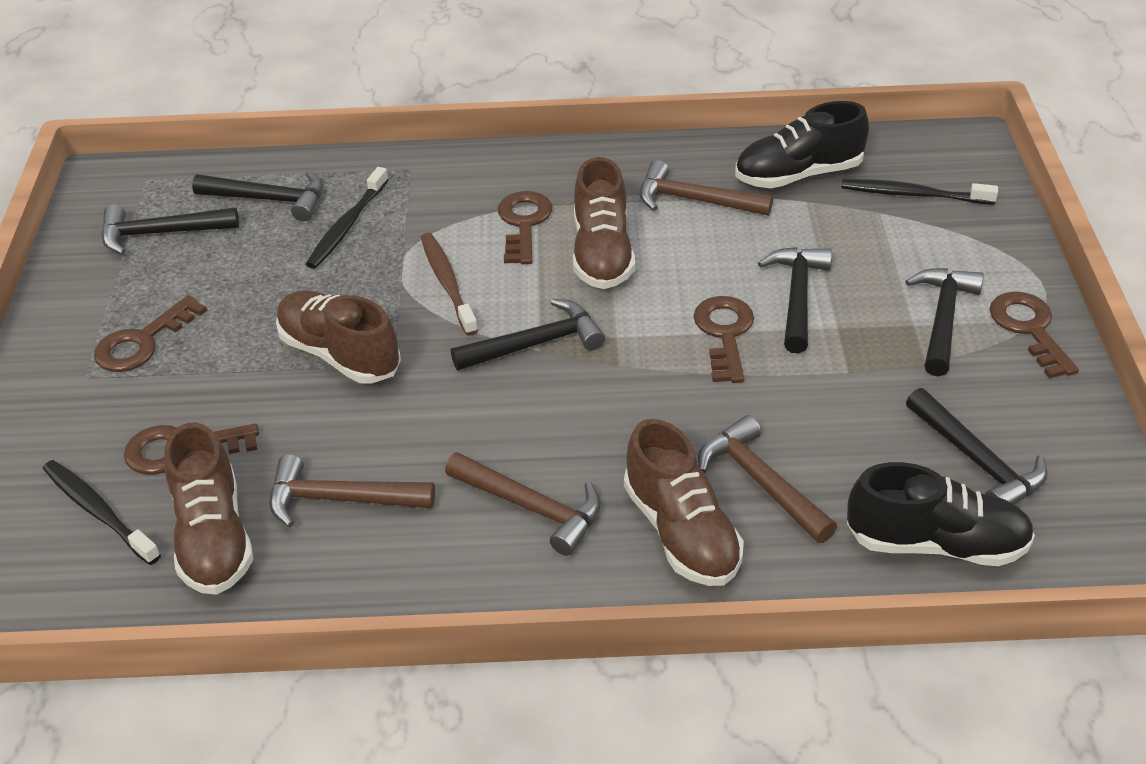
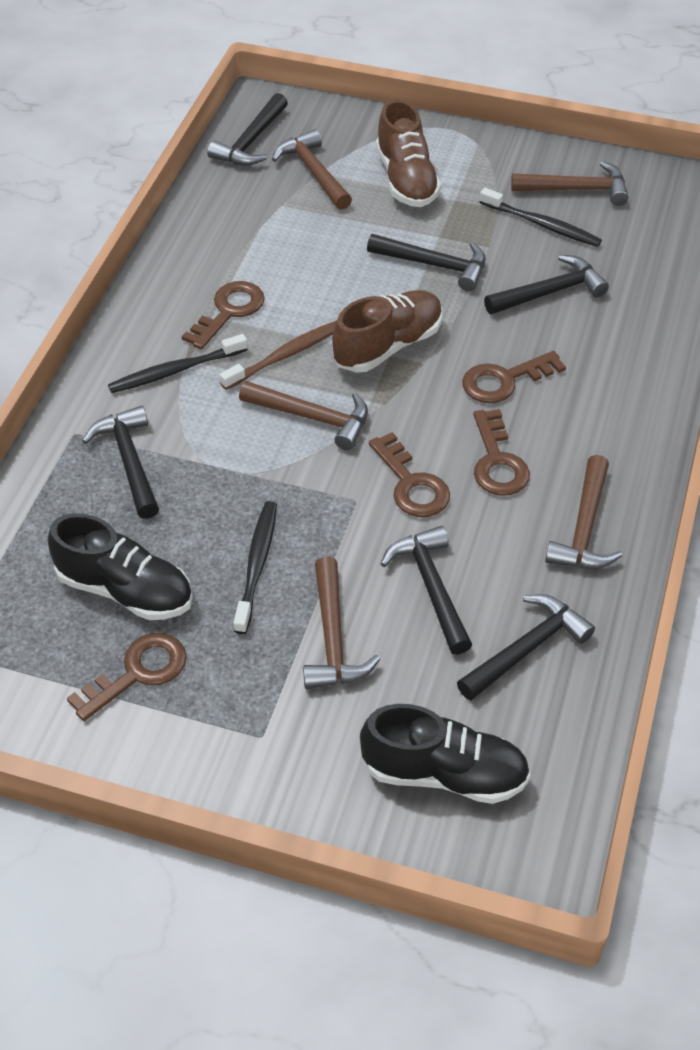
brown hammer: 4 -> 5
brown shoe: 4 -> 2

